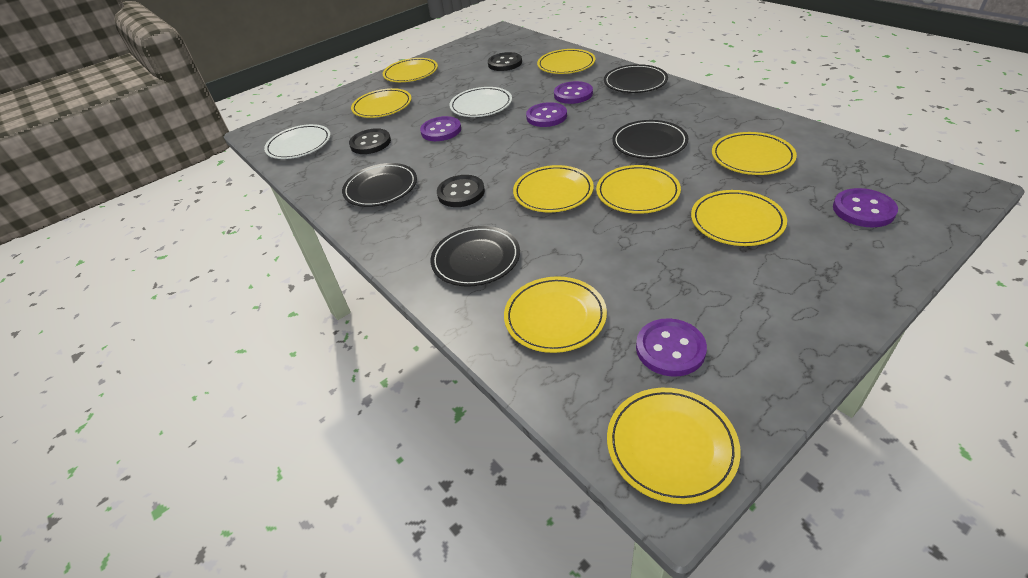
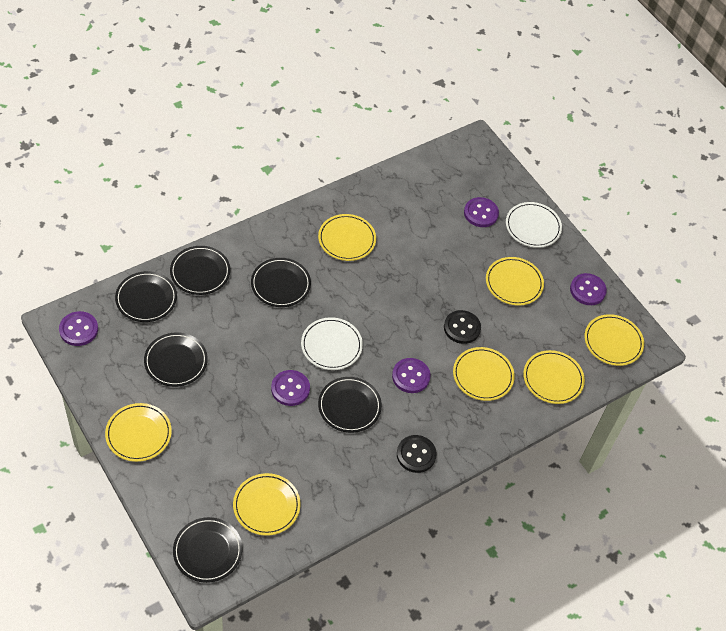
black button: 3 -> 2
black plate: 4 -> 6
yellow plate: 9 -> 7

